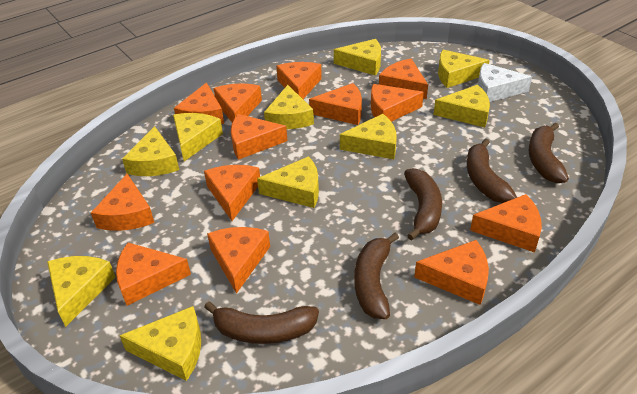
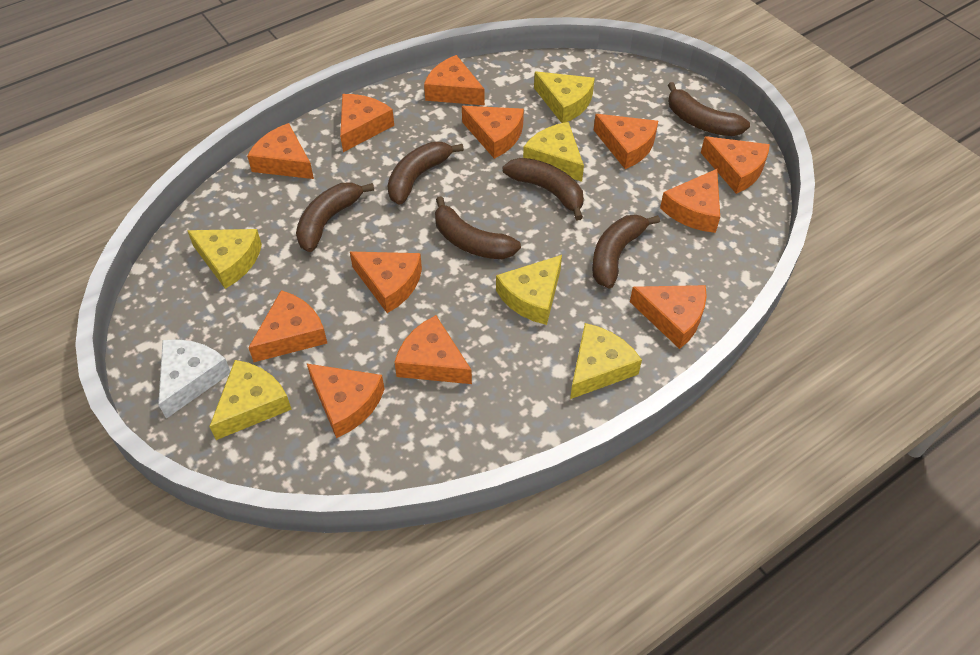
brown banana: 5 -> 6
orange cheese: 13 -> 12
yellow cheese: 10 -> 6

